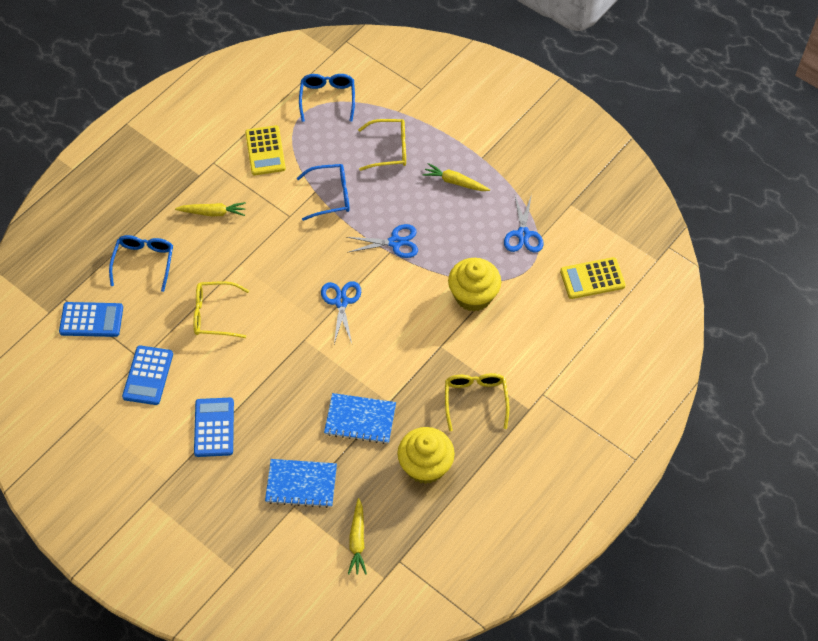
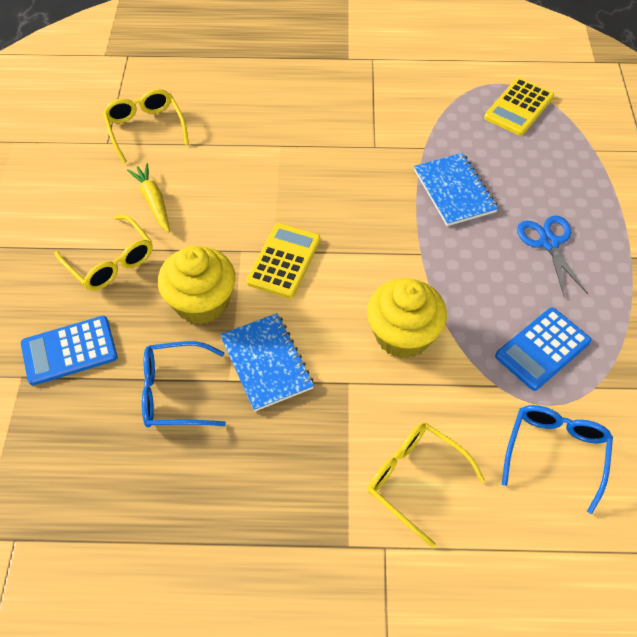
blue calculator: 3 -> 2
blue glasses: 3 -> 2
blue scissors: 3 -> 1
yellow carrot: 3 -> 1

